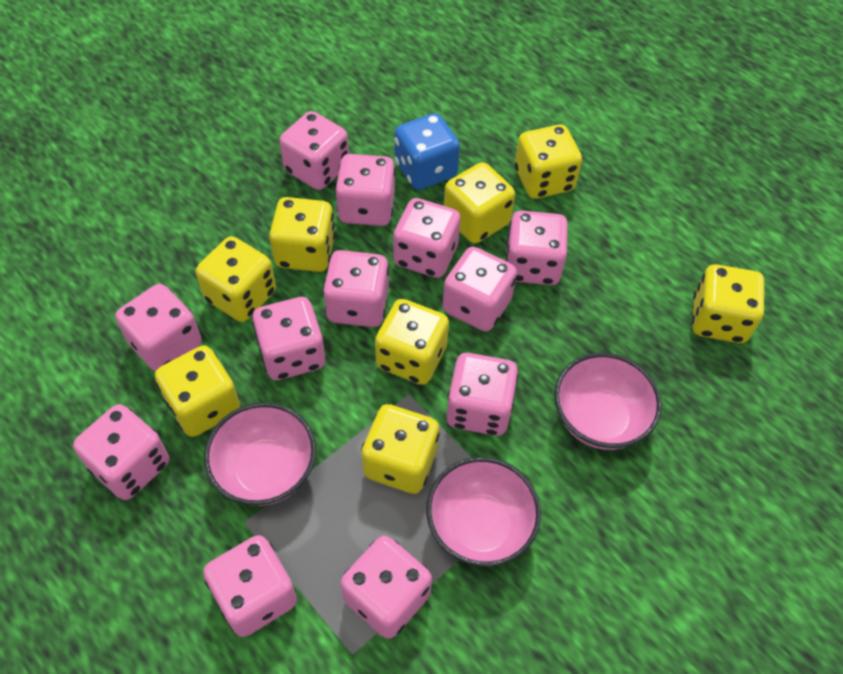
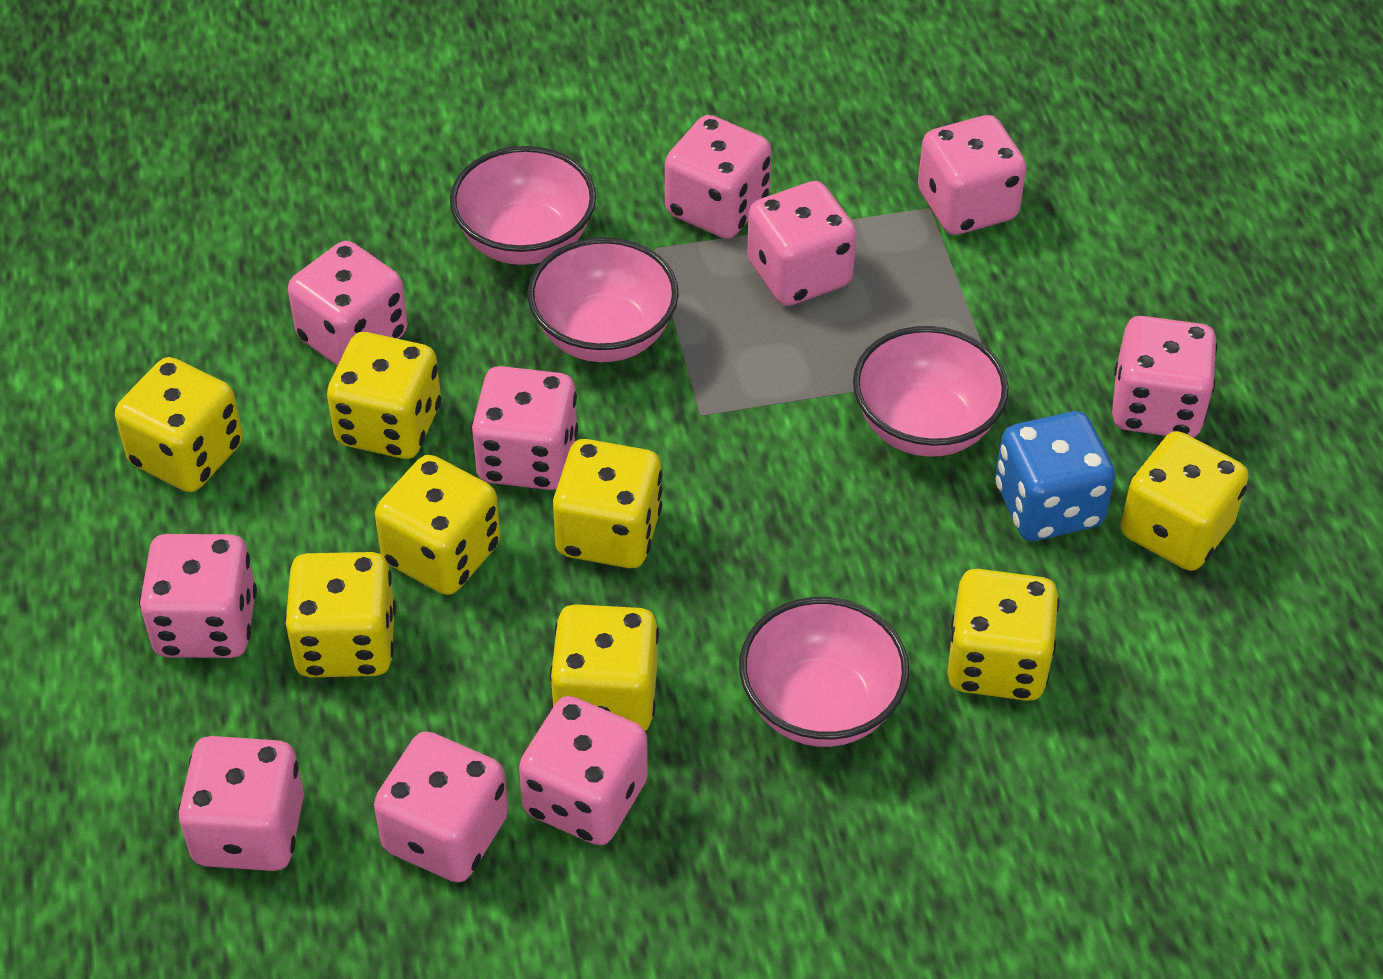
pink bowl: 3 -> 4
pink dice: 12 -> 10

